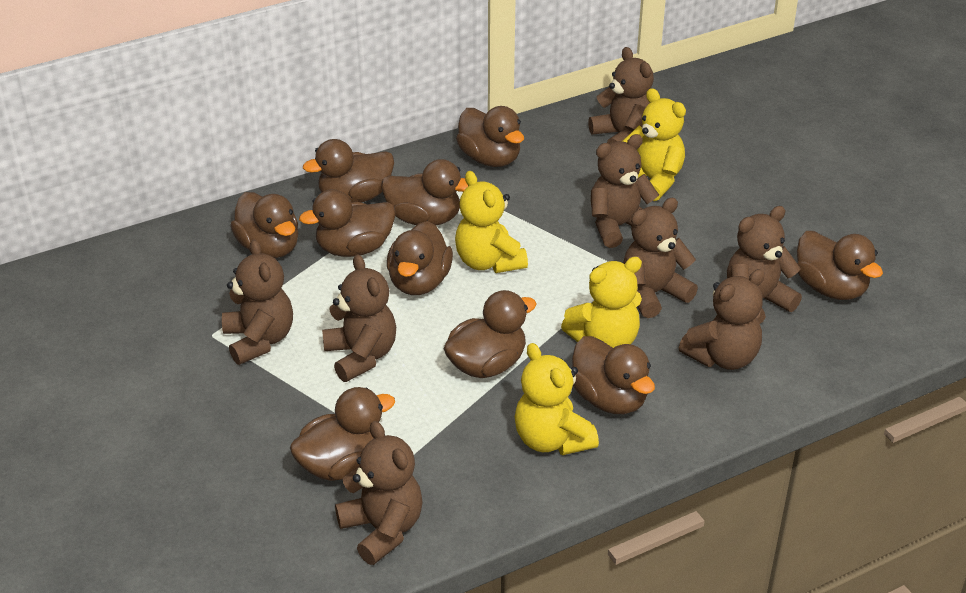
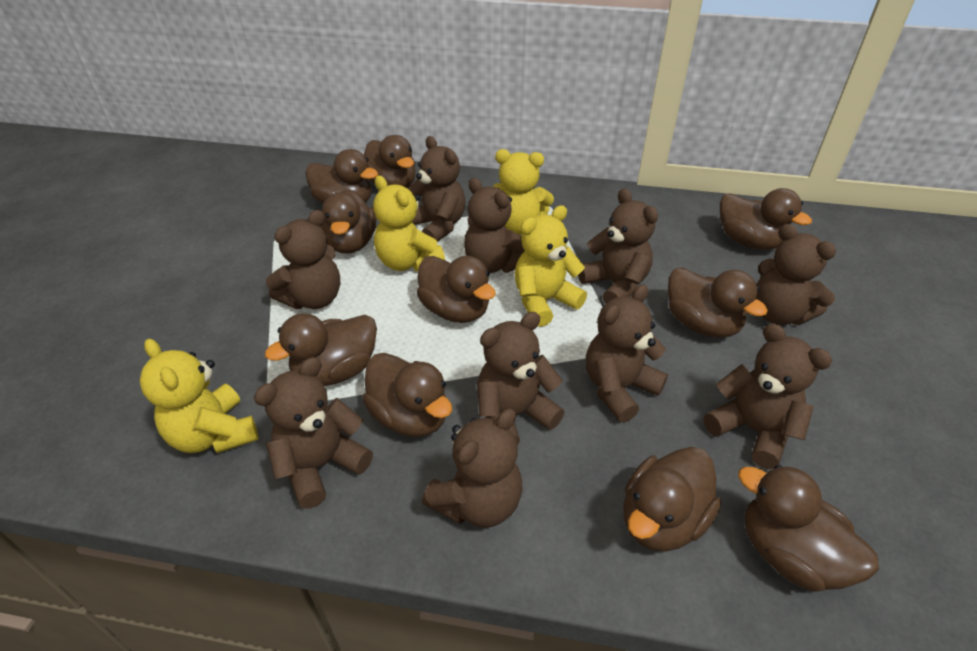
brown teddy bear: 8 -> 10

